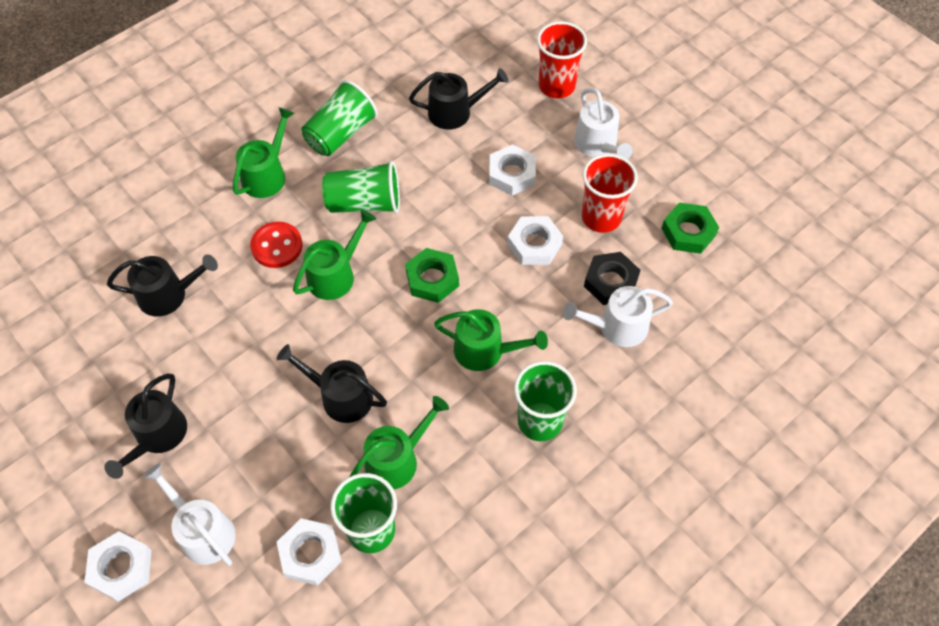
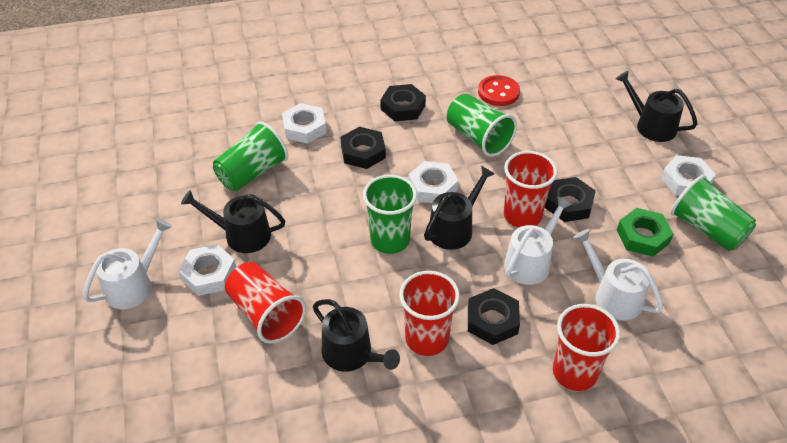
black nut: 1 -> 4
green nut: 2 -> 1
green watering can: 4 -> 0
red cup: 2 -> 4

